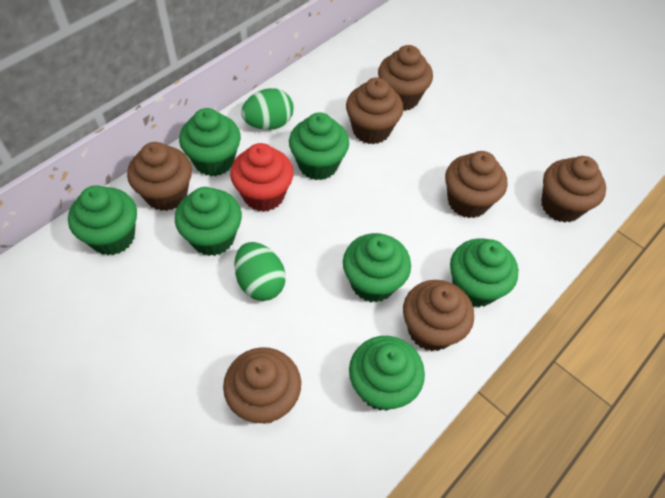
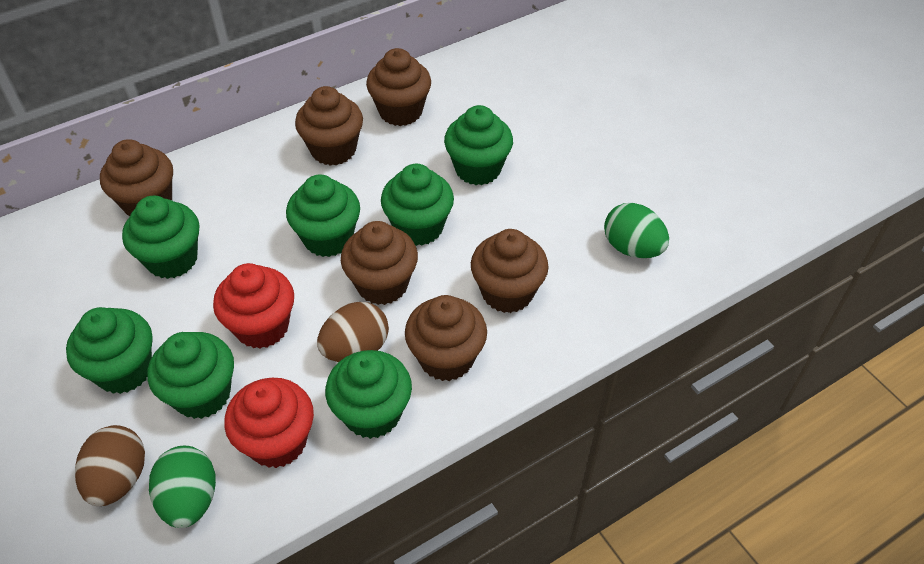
brown cupcake: 7 -> 6
brown egg: 0 -> 2
red cupcake: 1 -> 2

